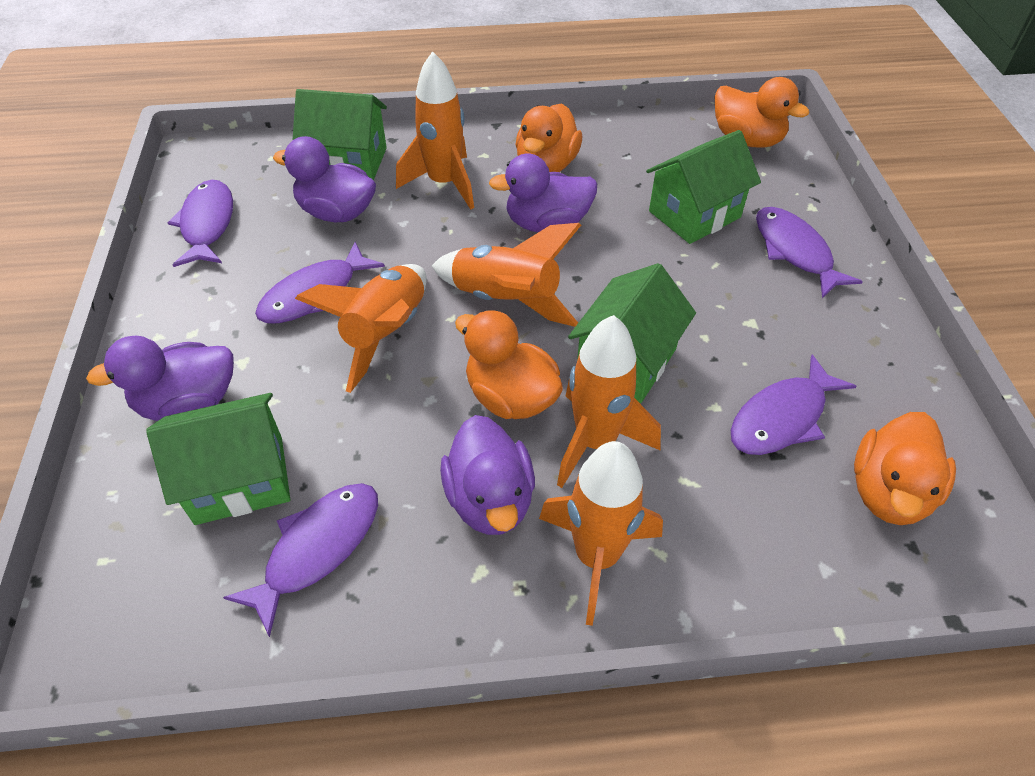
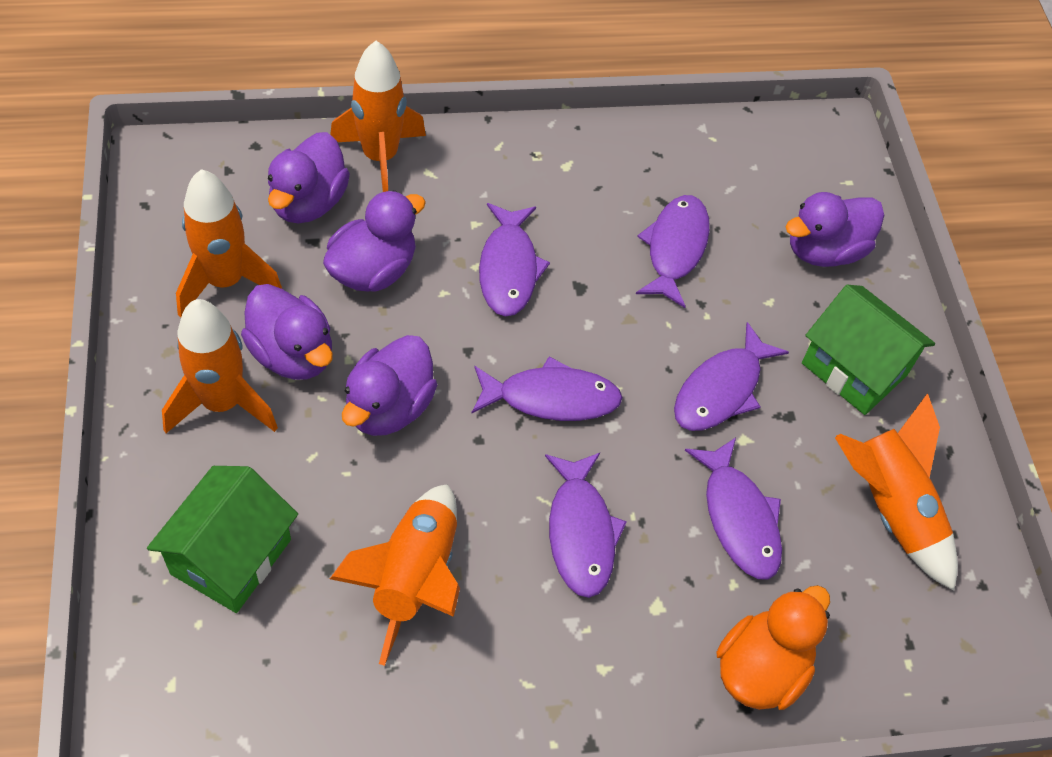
green house: 4 -> 2
orange duck: 4 -> 1
purple duck: 4 -> 5
purple fish: 5 -> 6

